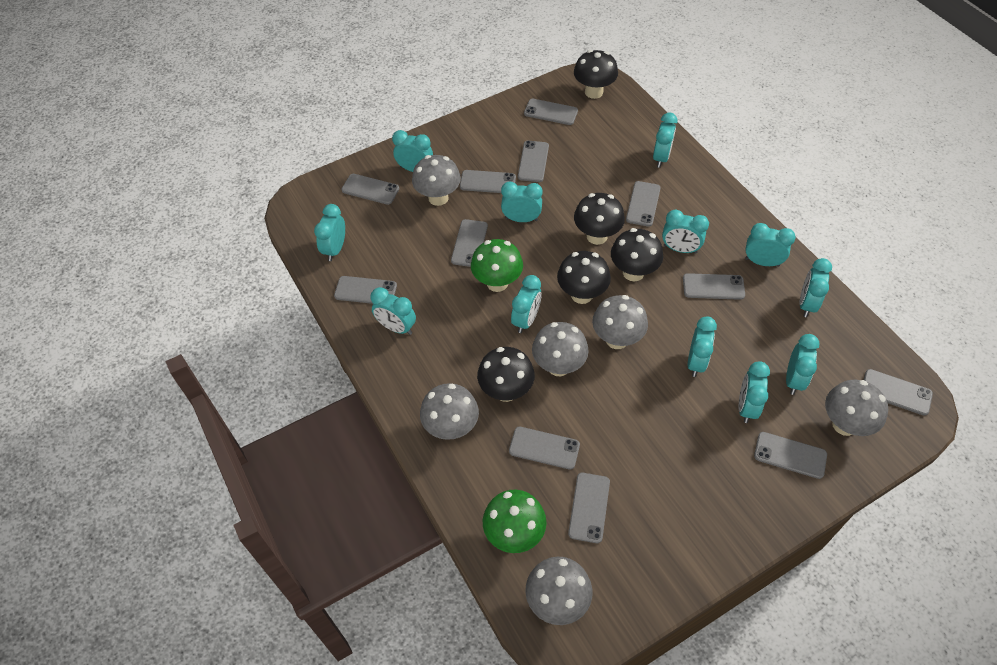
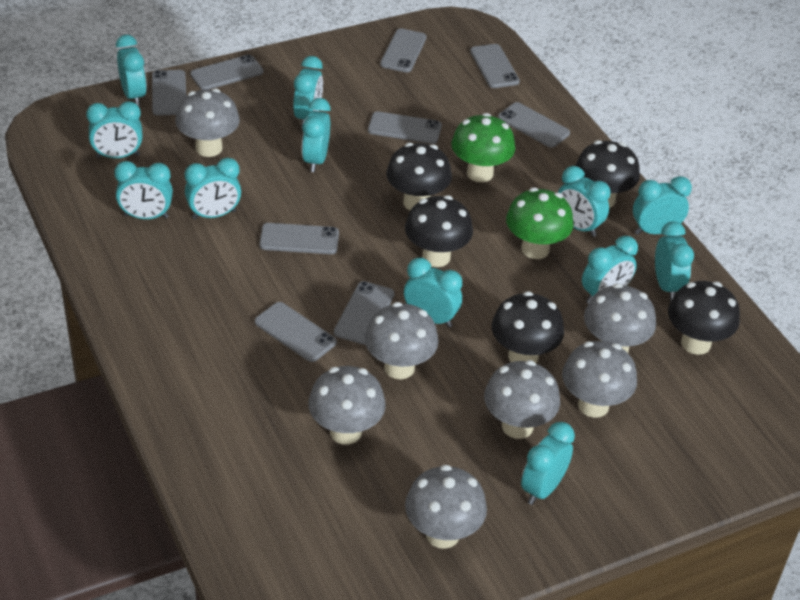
grey mushroom: 6 -> 7
grey phone: 12 -> 9

